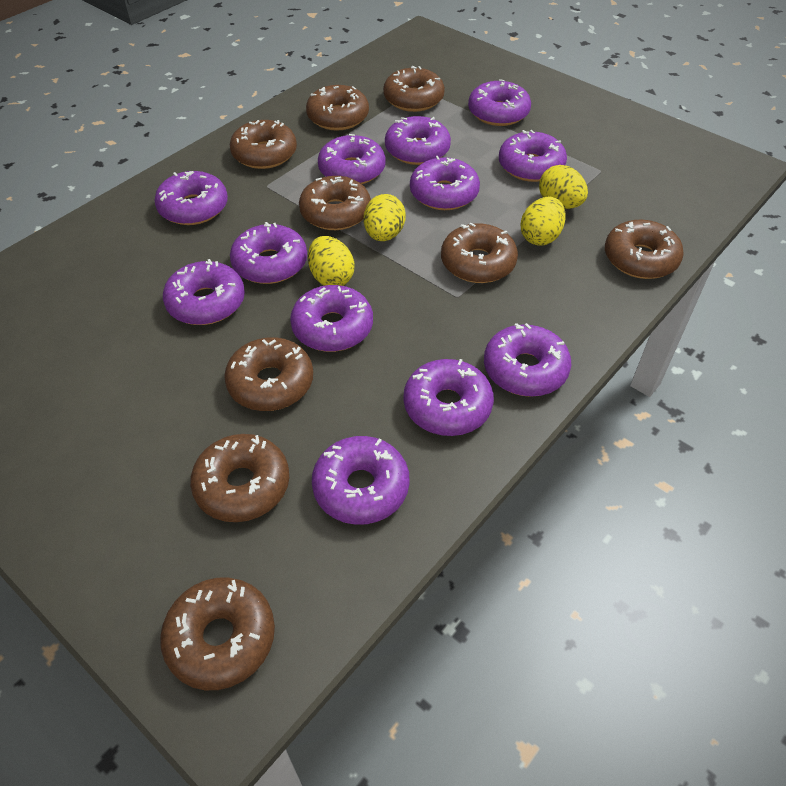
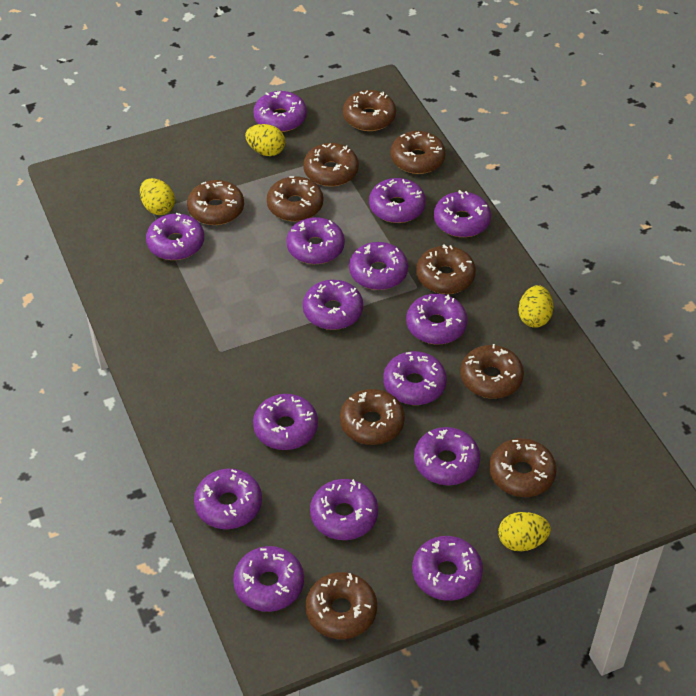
brown donut: 9 -> 10
purple donut: 12 -> 15

